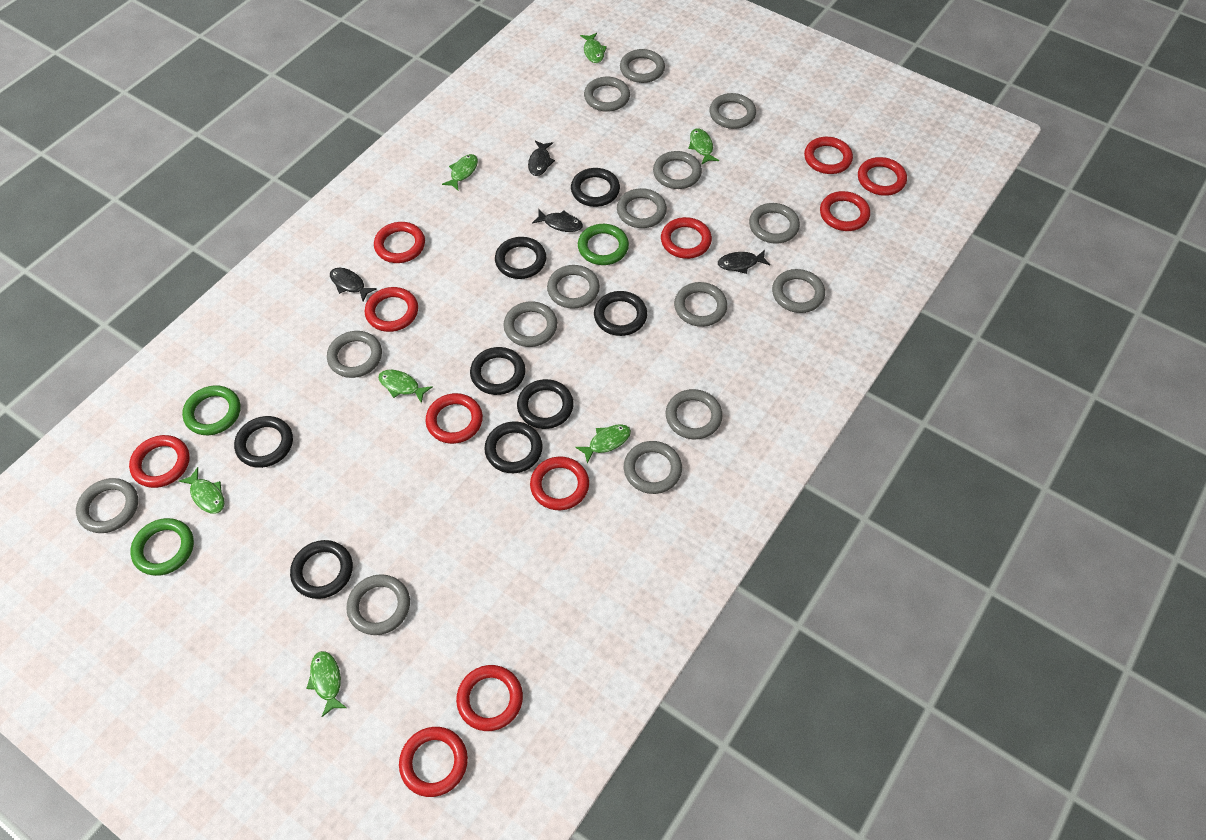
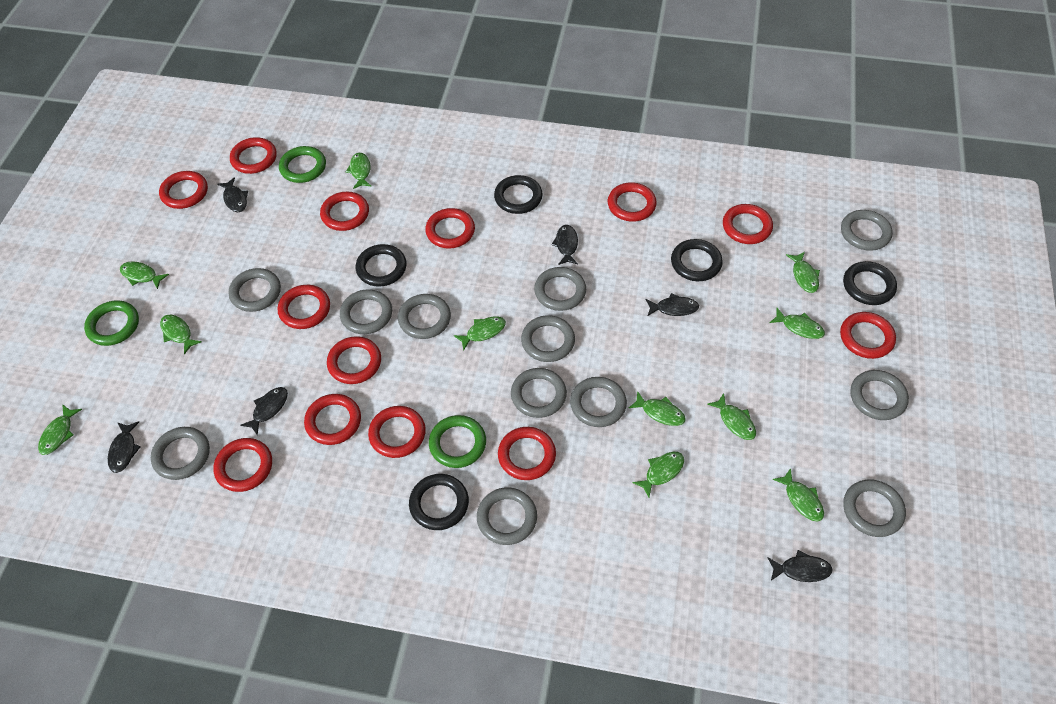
black fish: 4 -> 6
black ring: 8 -> 5
green fish: 7 -> 11
grey ring: 15 -> 12
red ring: 11 -> 13

